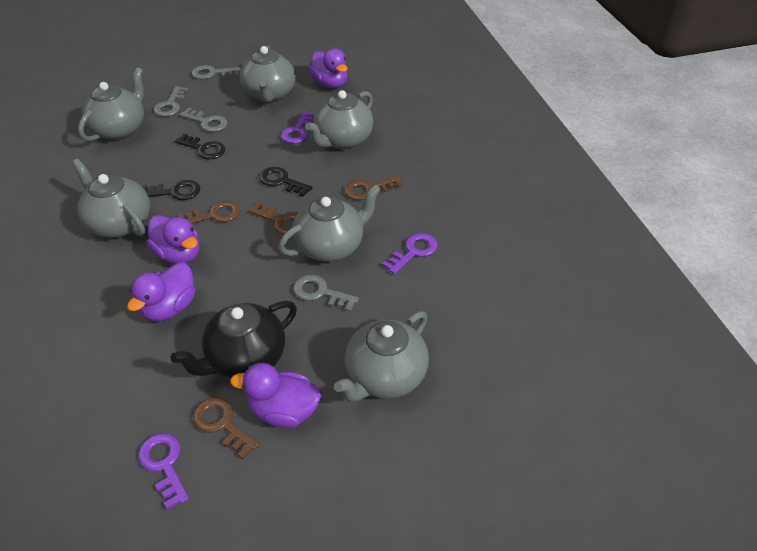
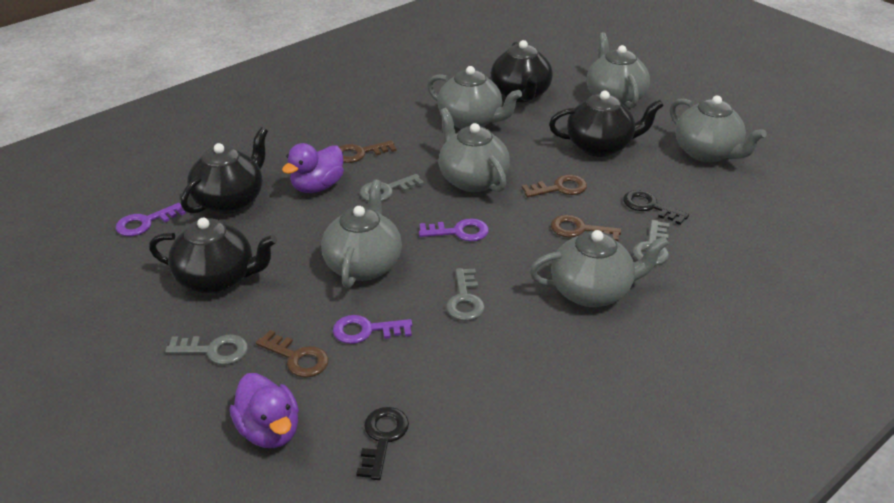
black key: 3 -> 2
black teapot: 1 -> 4
purple duck: 4 -> 2

